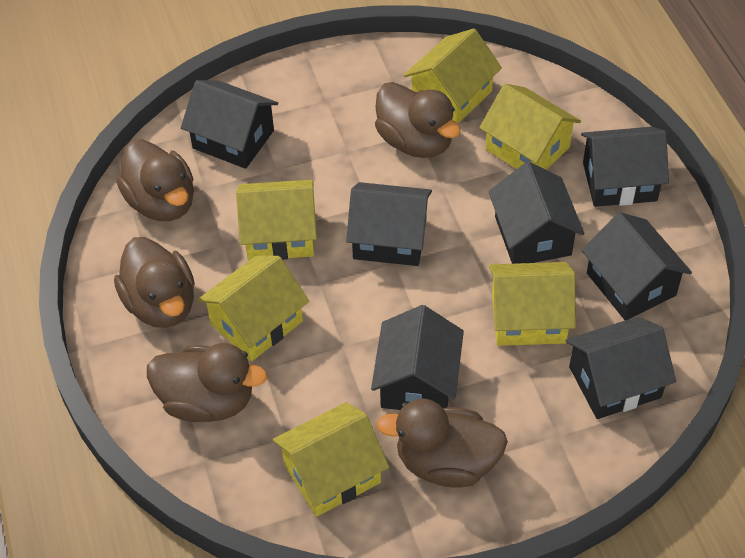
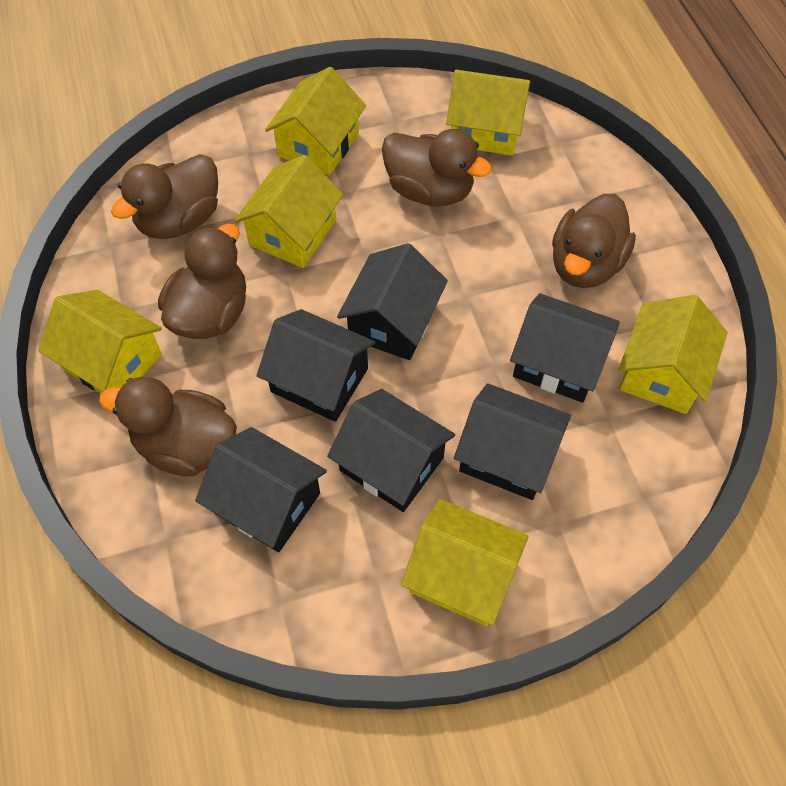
black house: 7 -> 6

